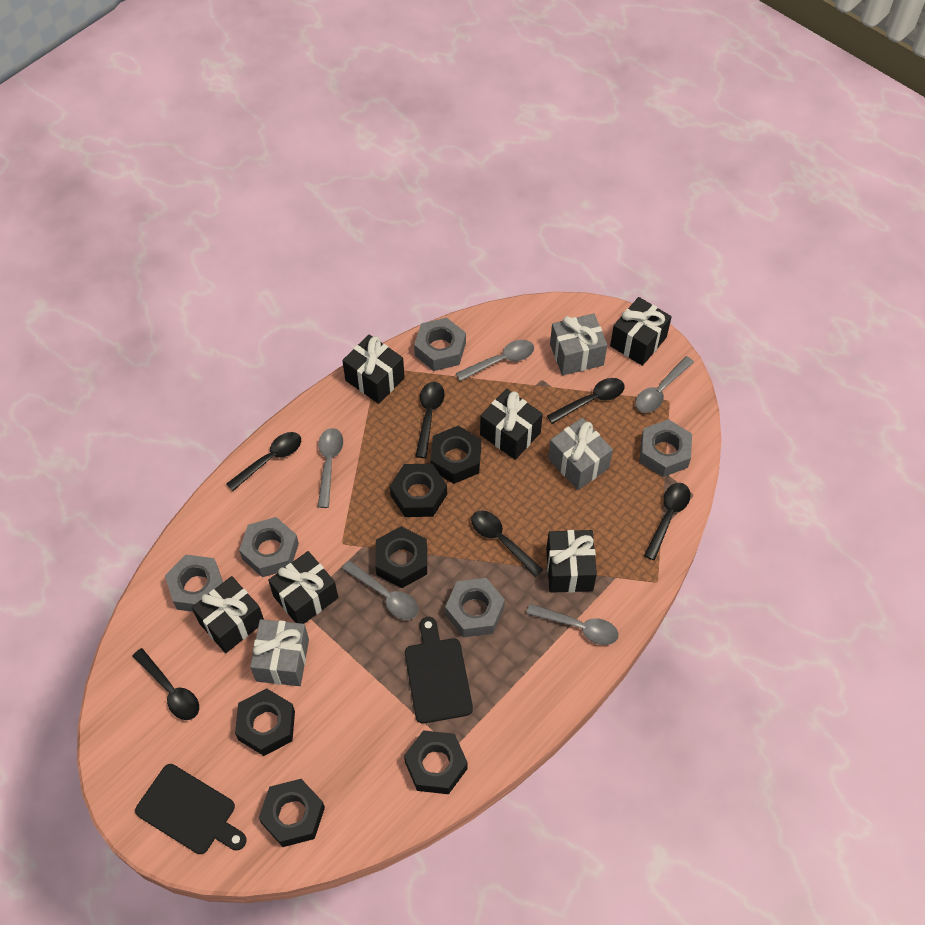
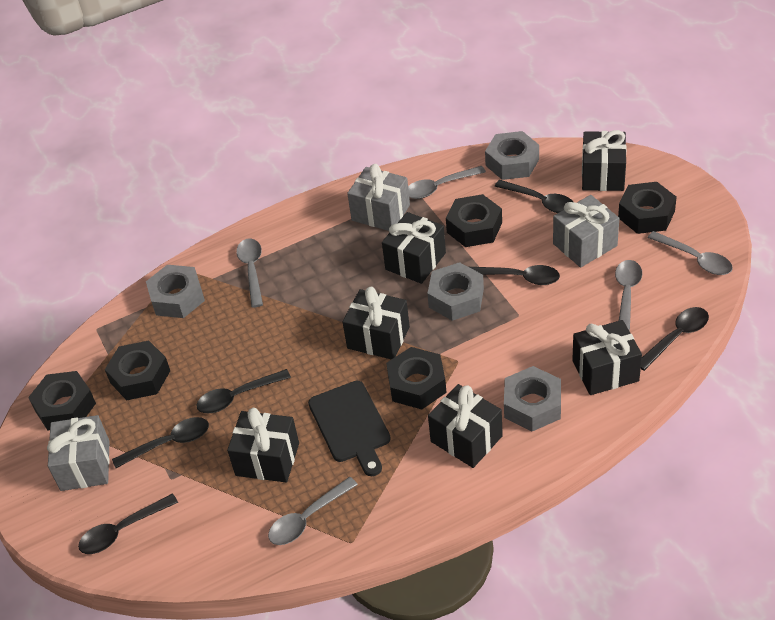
black cutting board: 2 -> 1
black nut: 6 -> 5
grey nut: 5 -> 4

